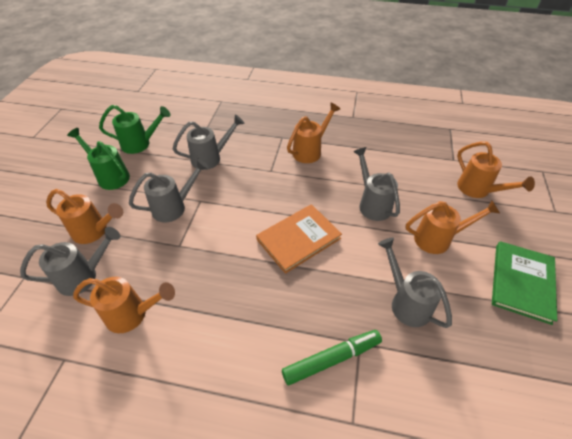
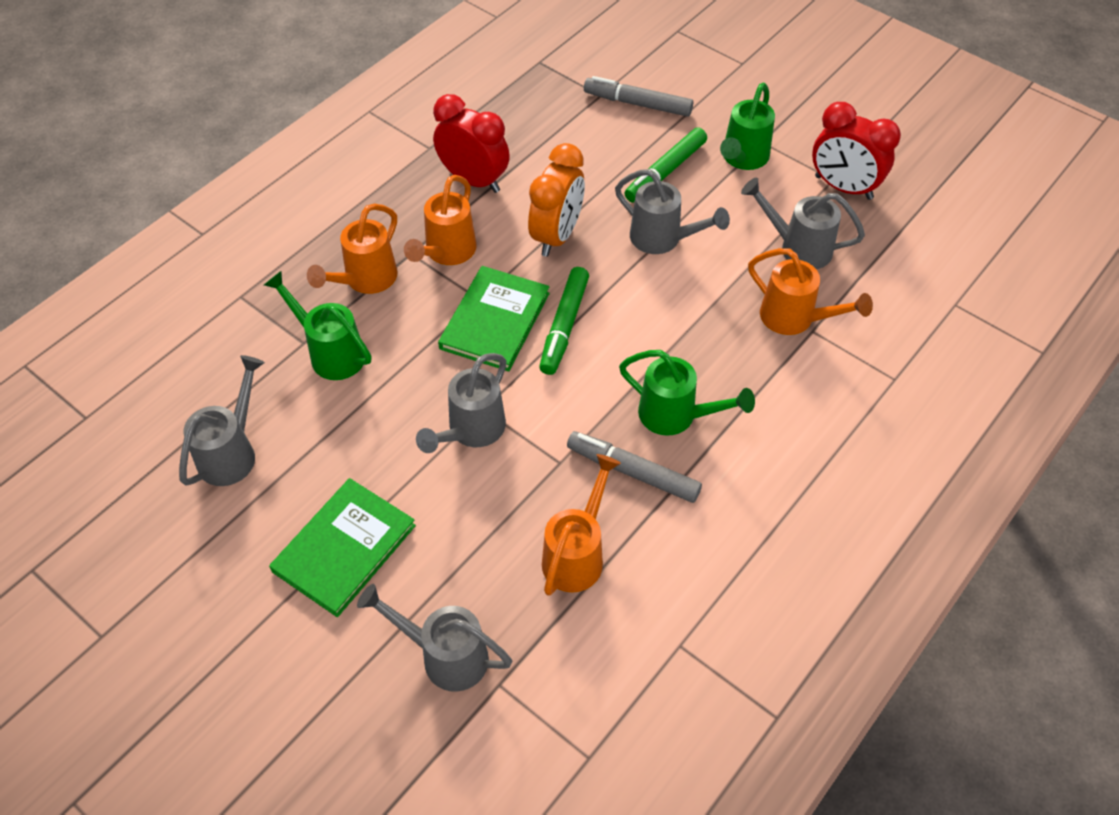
green book: 1 -> 2
green marker: 1 -> 2
green watering can: 2 -> 3
grey marker: 0 -> 2
orange book: 1 -> 0
orange clock: 0 -> 1
orange watering can: 5 -> 4
red clock: 0 -> 2

